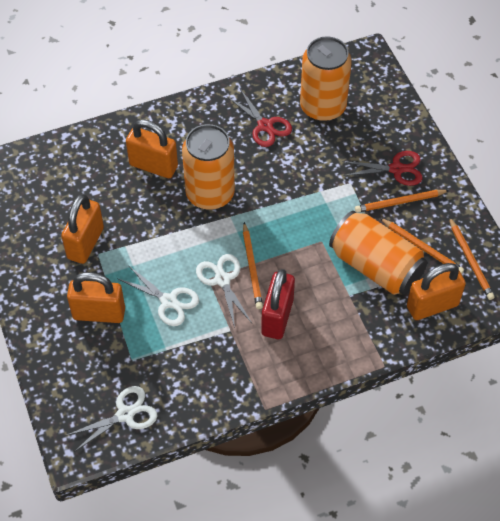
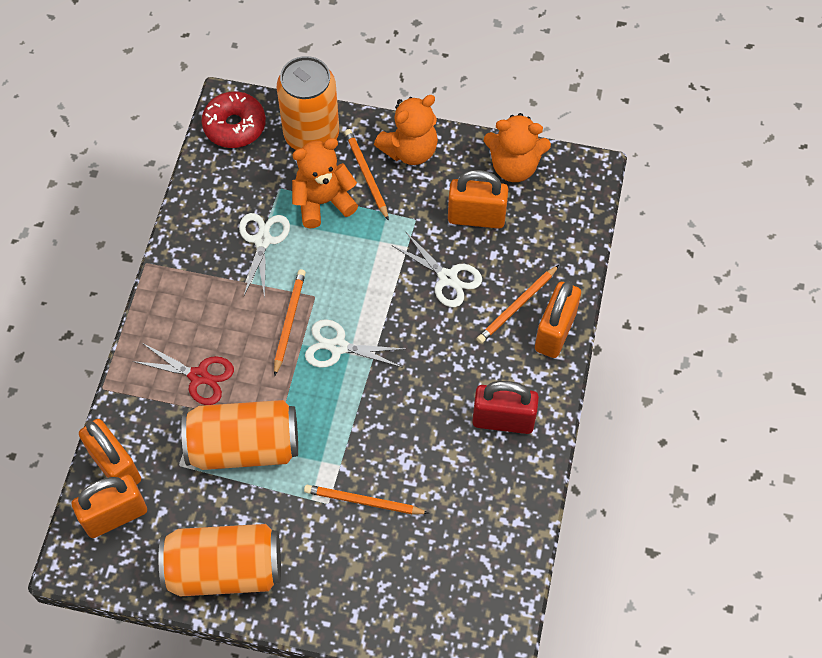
orange teddy bear: 0 -> 3
red donut: 0 -> 1
red scissors: 2 -> 1

